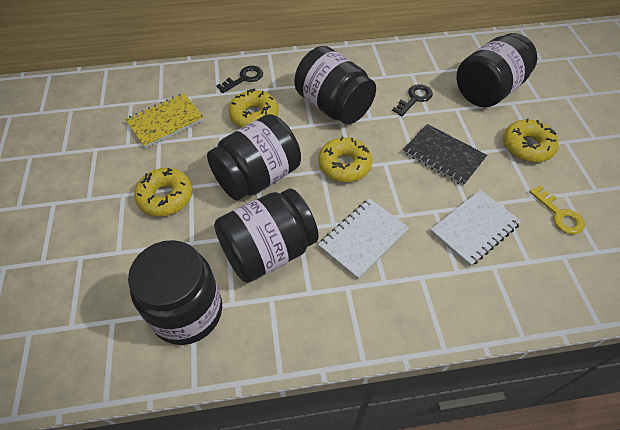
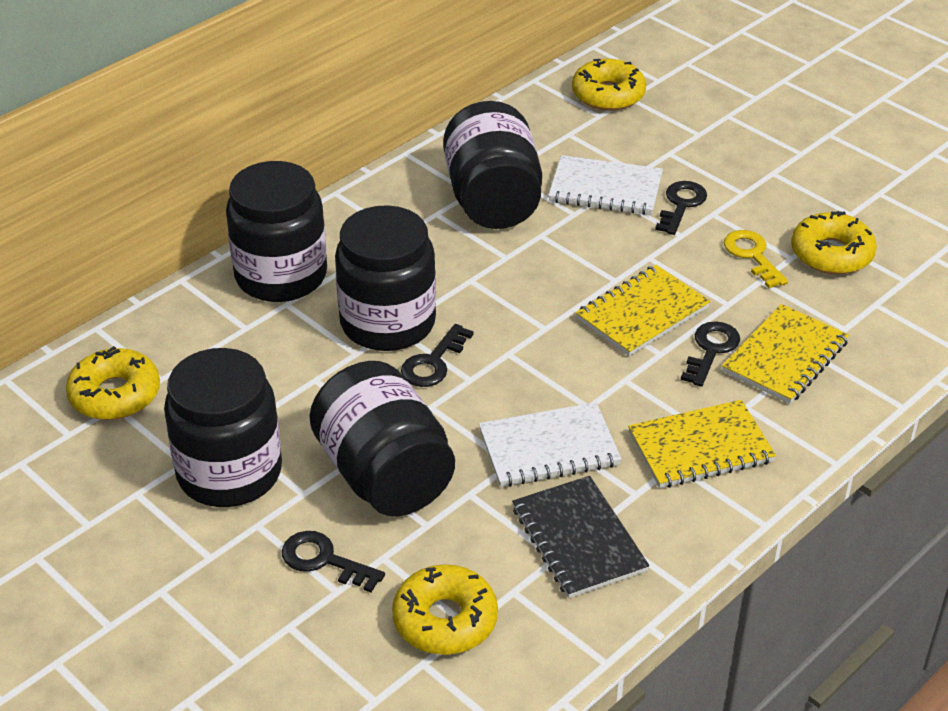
black key: 2 -> 4
yellow notebook: 1 -> 3

